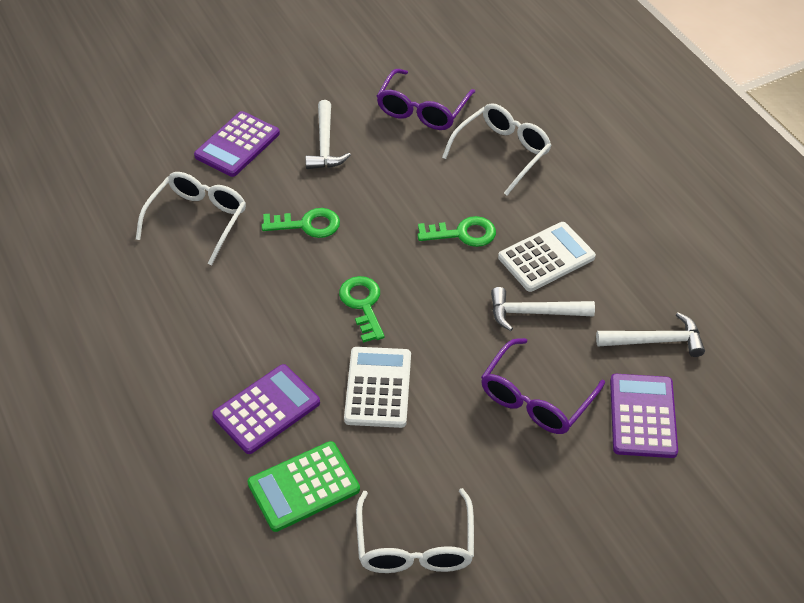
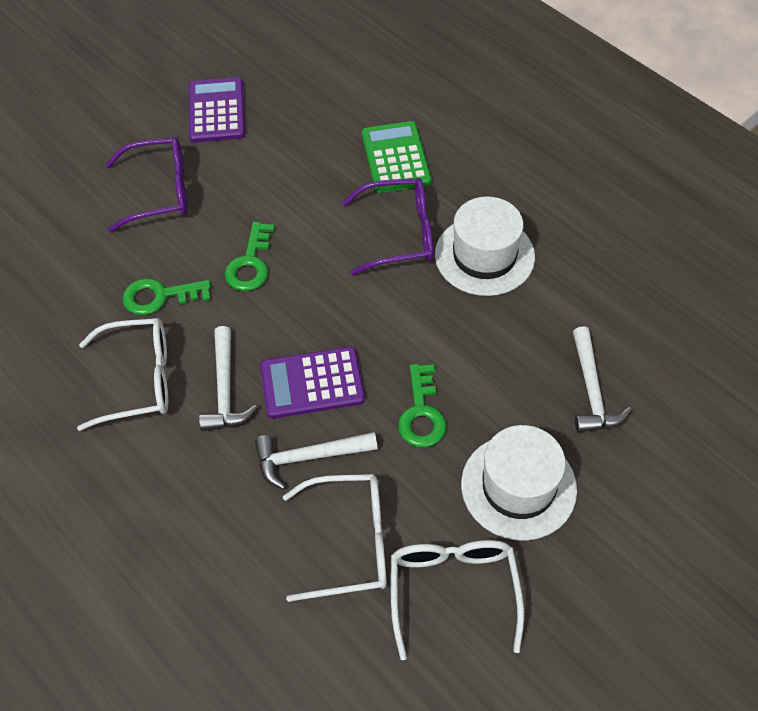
purple calculator: 3 -> 2
white calculator: 2 -> 0
white hat: 0 -> 2

